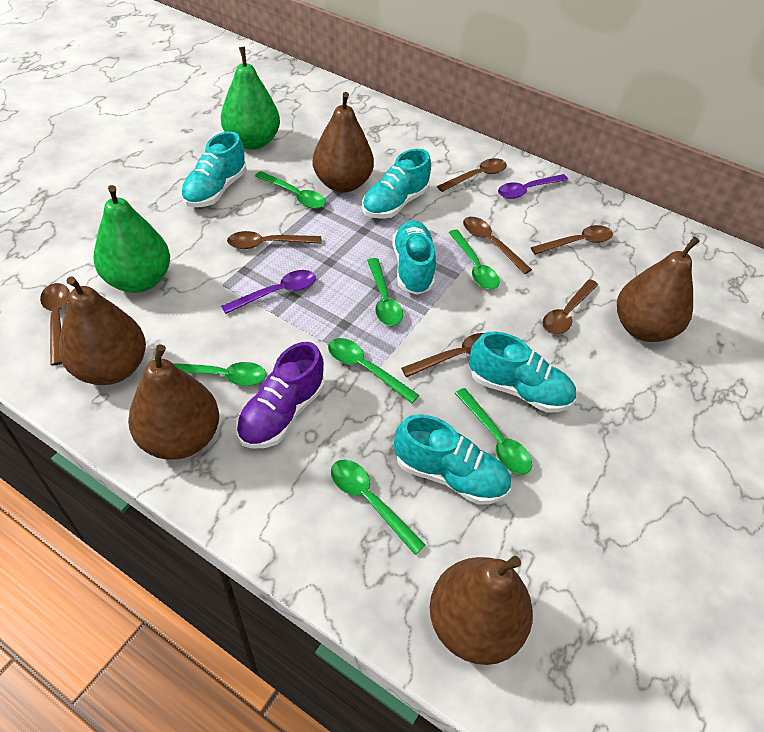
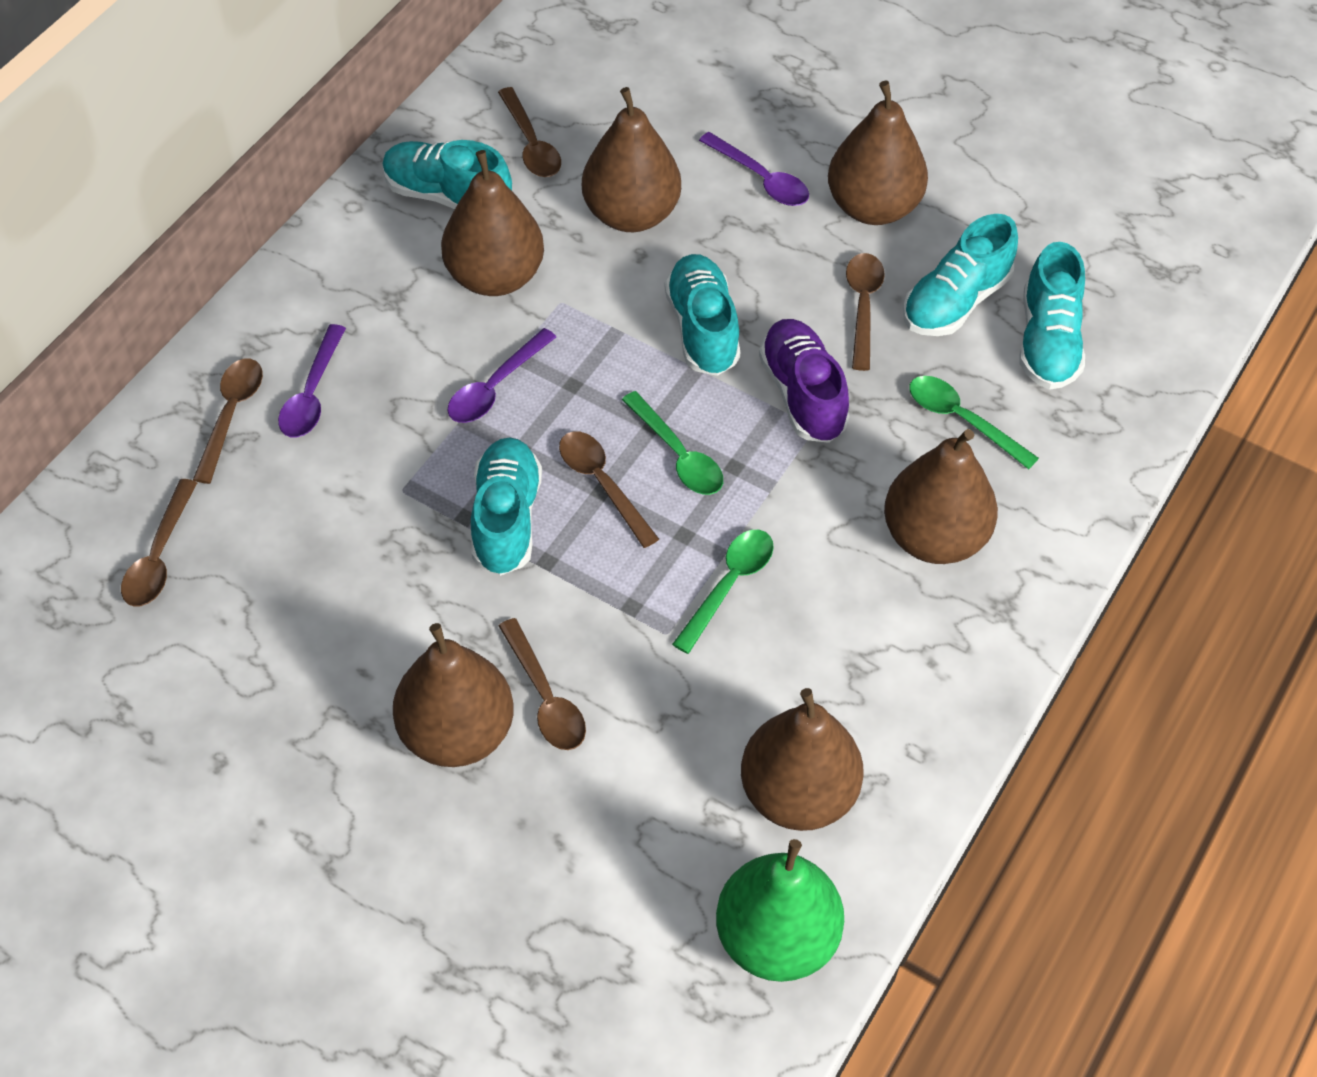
brown pear: 5 -> 6
brown spoon: 7 -> 6
green pear: 2 -> 1
green spoon: 7 -> 3
purple spoon: 2 -> 3

